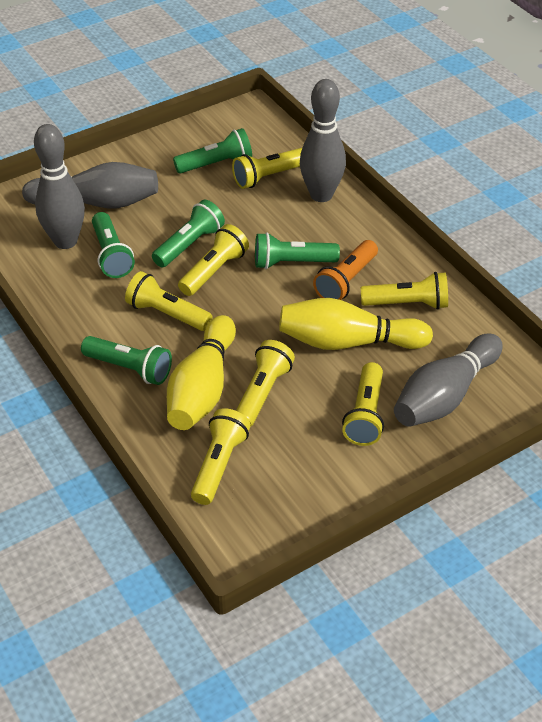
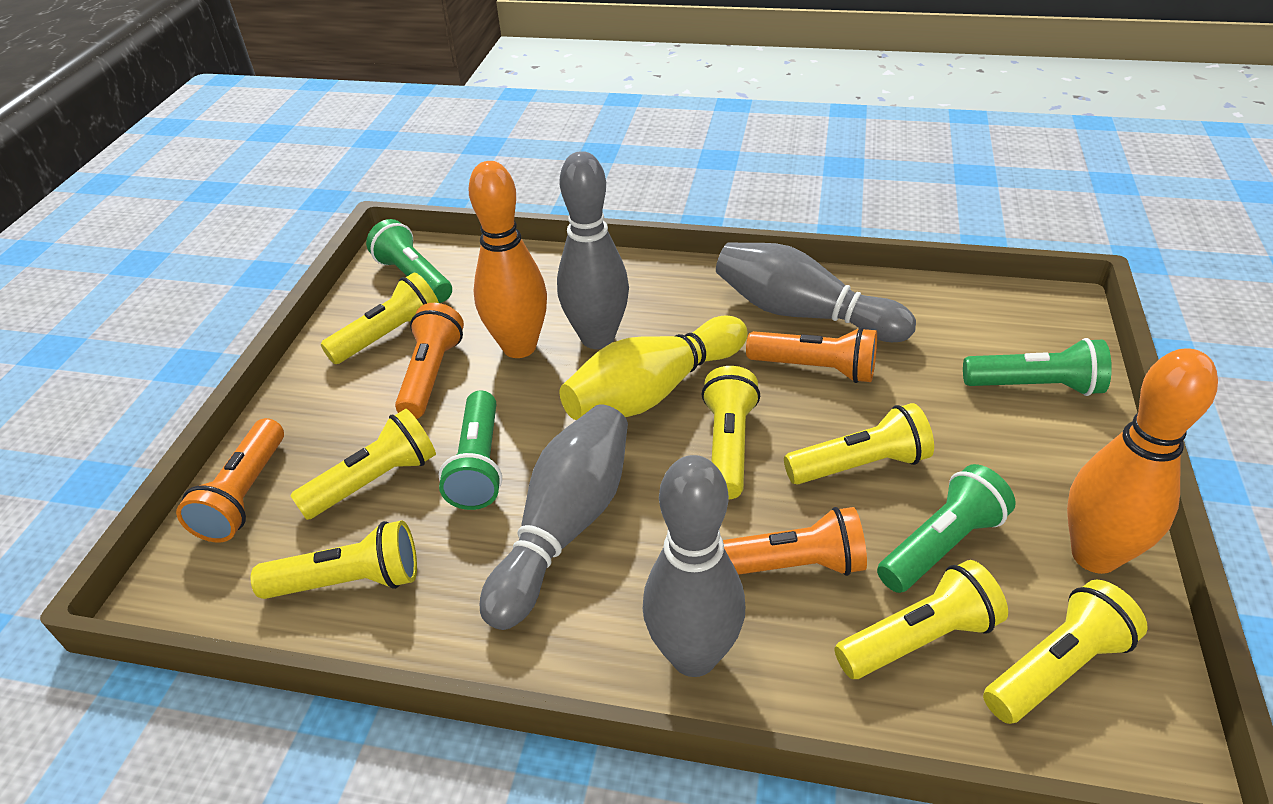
green flashlight: 5 -> 4
orange bowling pin: 0 -> 2
orange flashlight: 1 -> 4
yellow bowling pin: 2 -> 1

